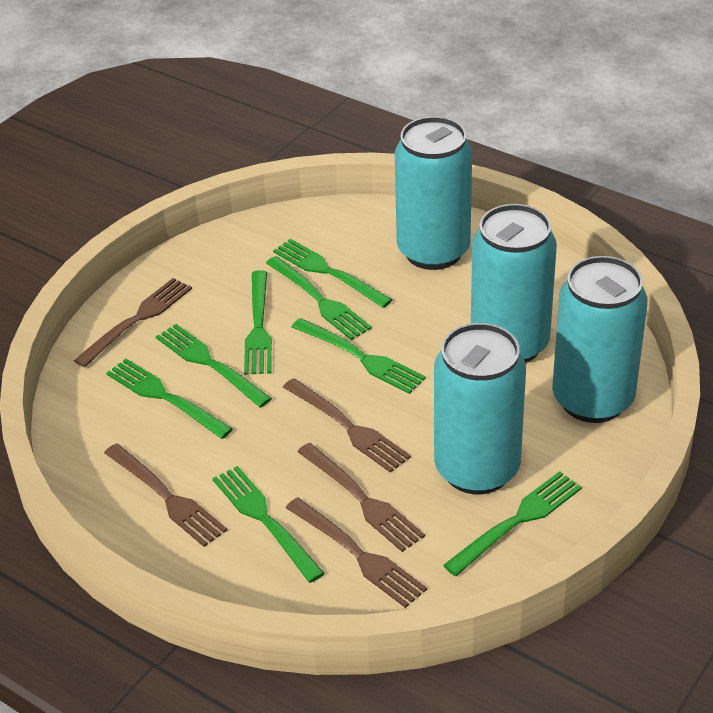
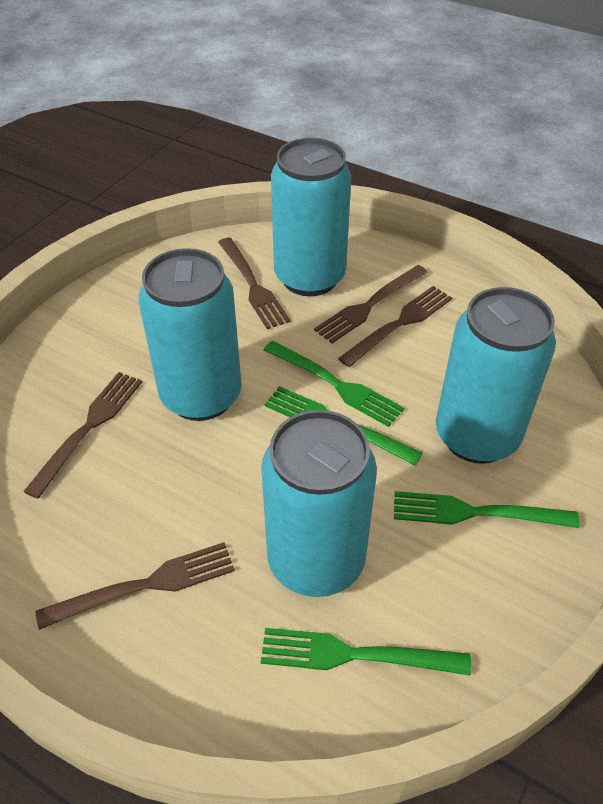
green fork: 8 -> 4

